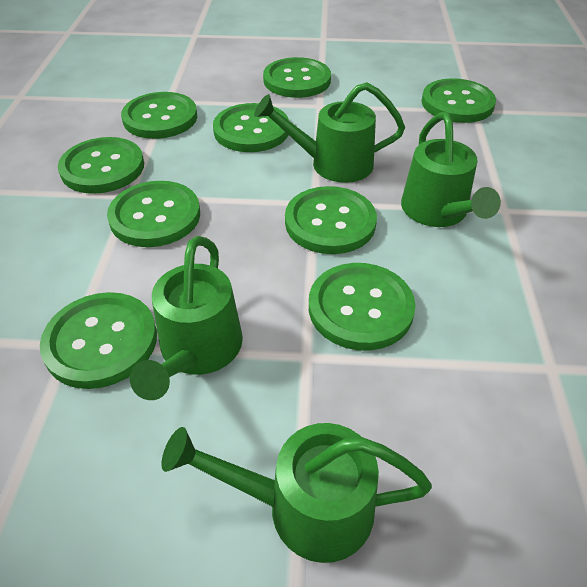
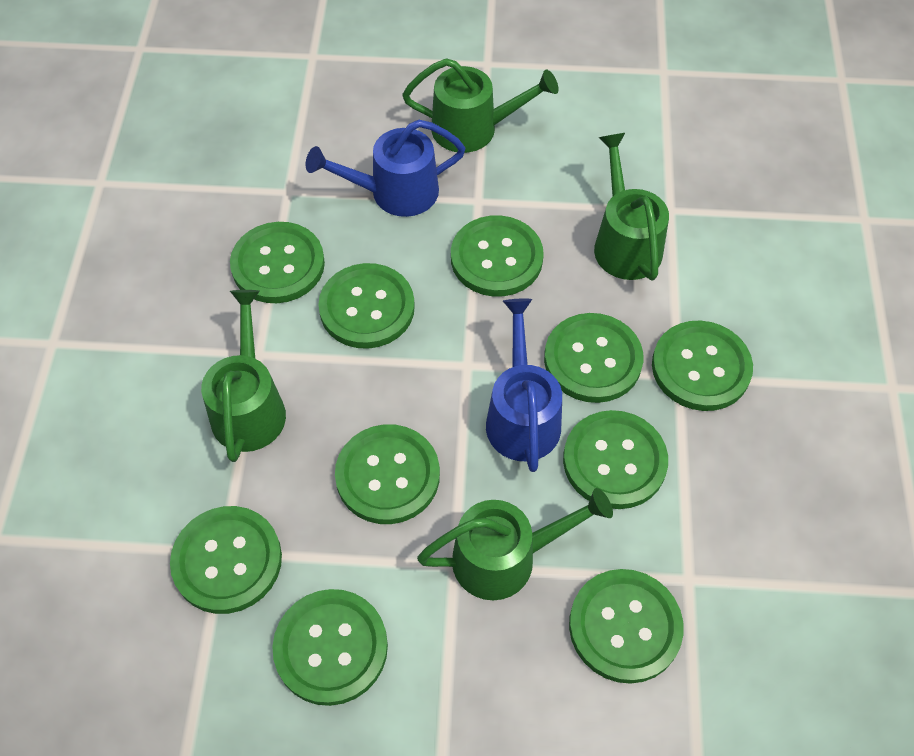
blue watering can: 0 -> 2
green button: 9 -> 10

